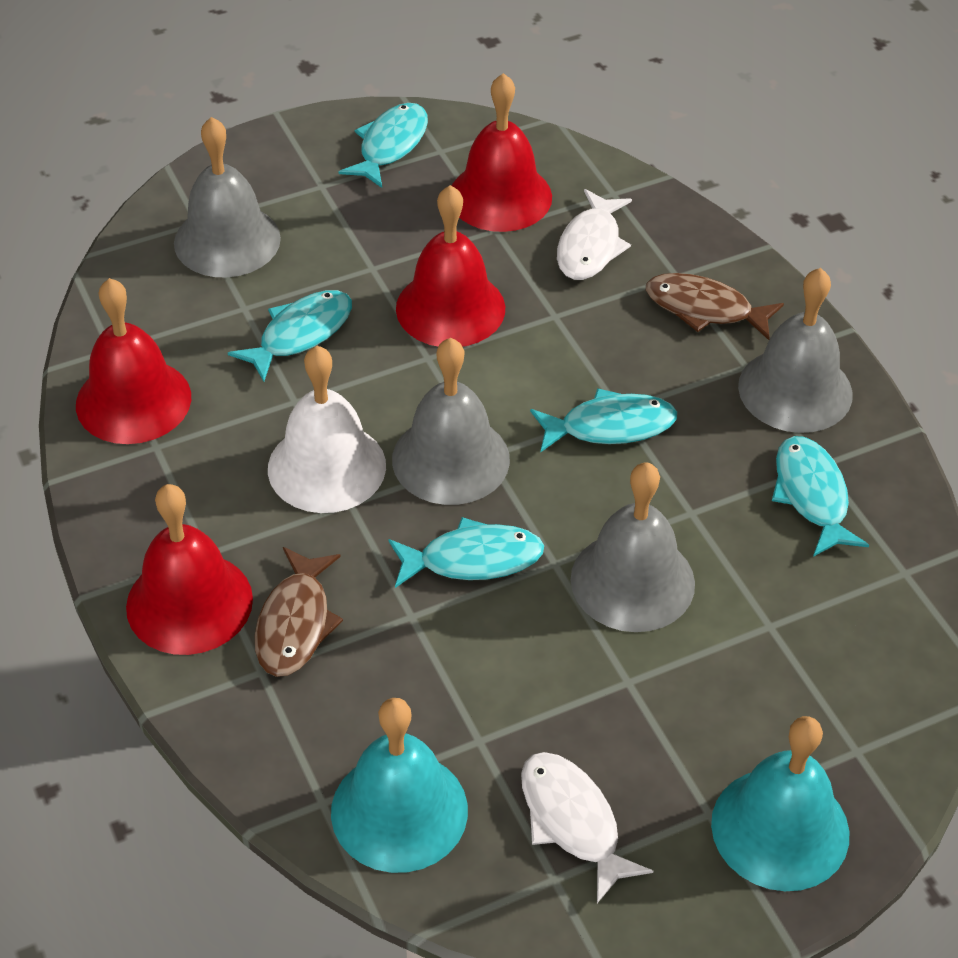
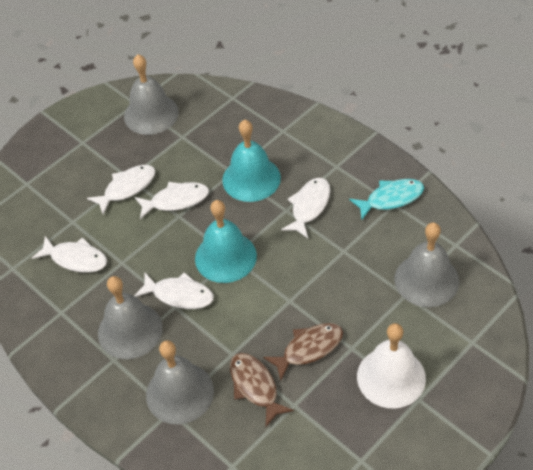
red bell: 4 -> 0
turquoise fish: 5 -> 1
white fish: 2 -> 5

